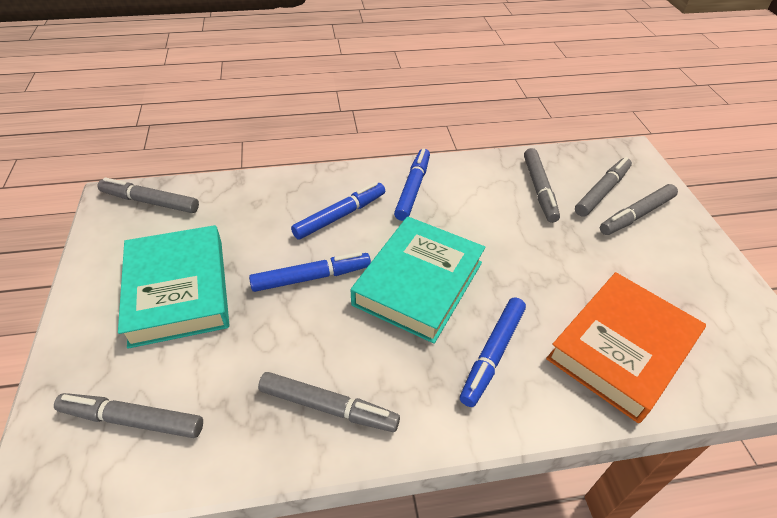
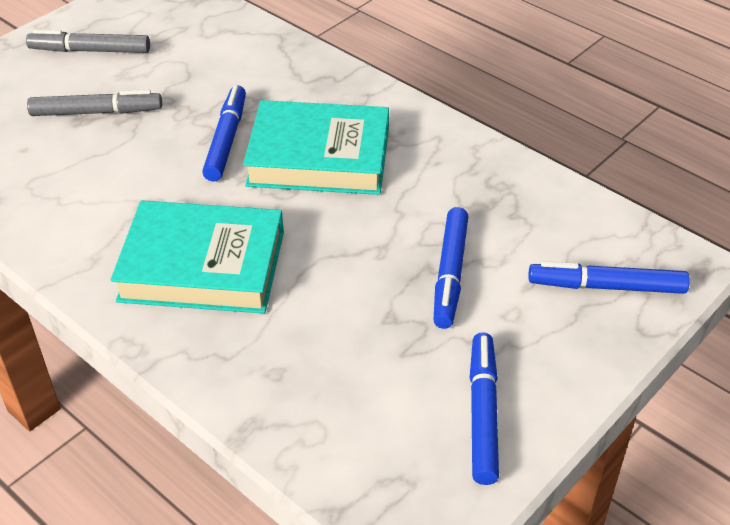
grey marker: 6 -> 2
orange book: 1 -> 0

